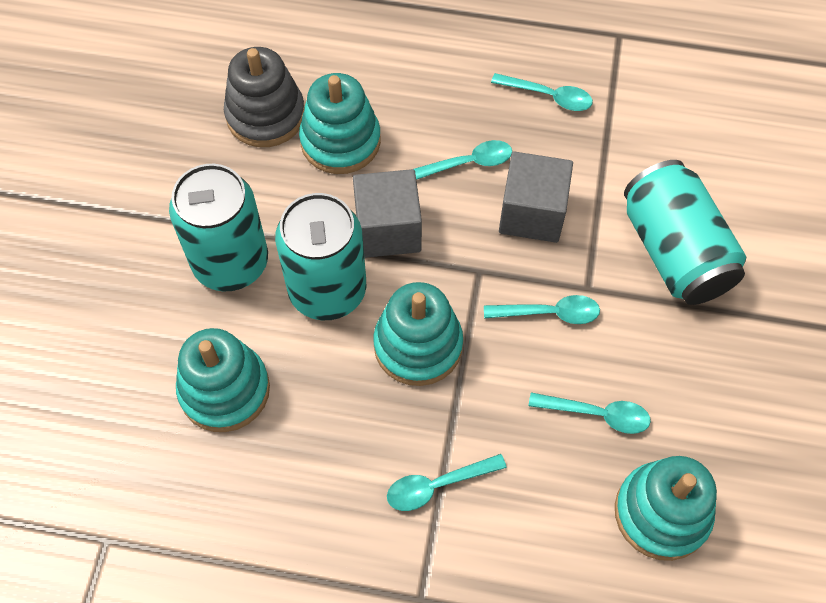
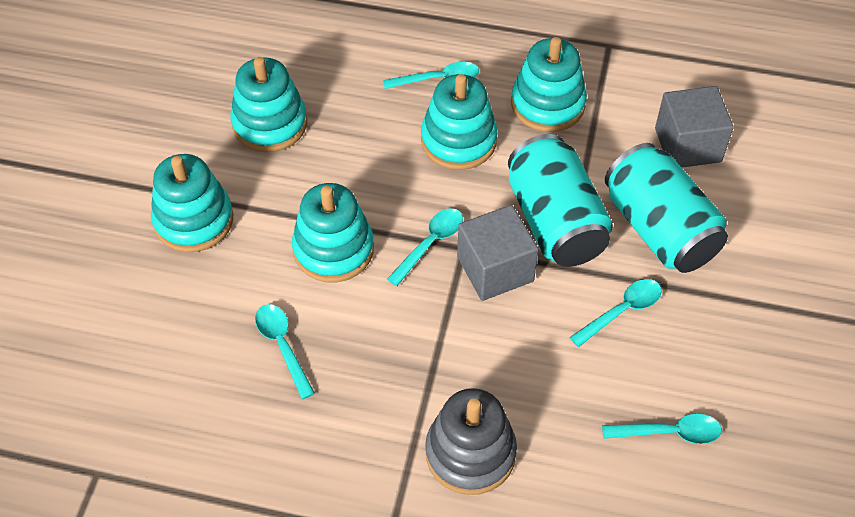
turquoise can: 3 -> 2
turquoise stacking toy: 4 -> 5

